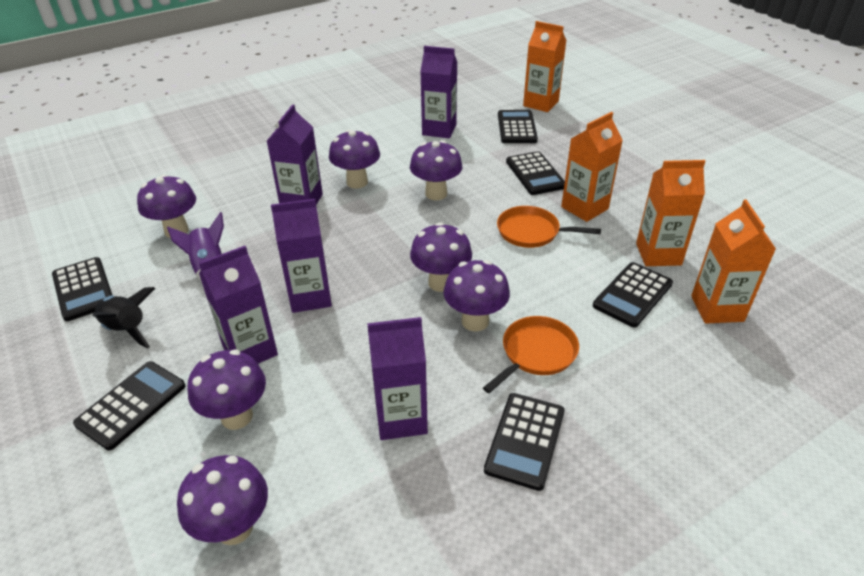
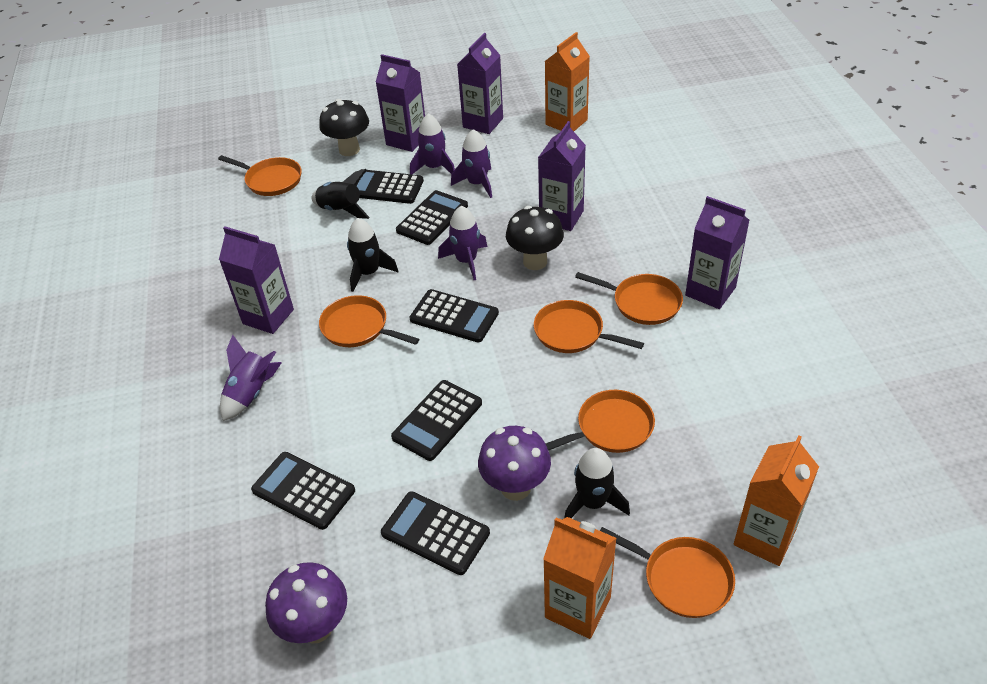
black mushroom: 0 -> 2
black rocket: 1 -> 3
orange carton: 4 -> 3
orange pan: 2 -> 6
purple mushroom: 7 -> 2
purple rocket: 1 -> 4

